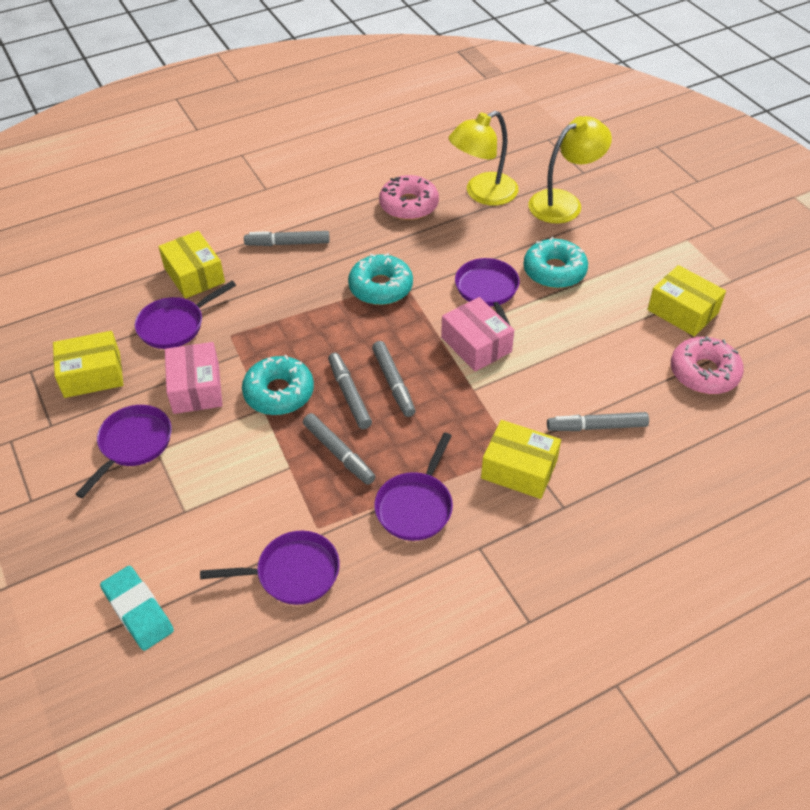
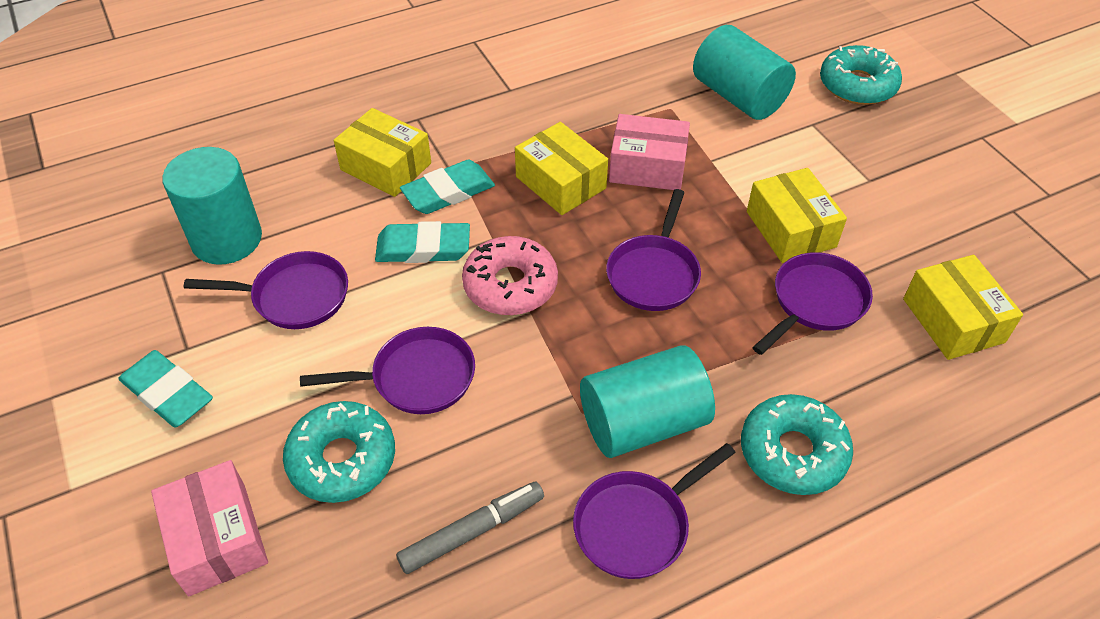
grey marker: 5 -> 1
pink donut: 2 -> 1
turquoise cylinder: 0 -> 3
turquoise eraser: 1 -> 3
yellow lamp: 2 -> 0

